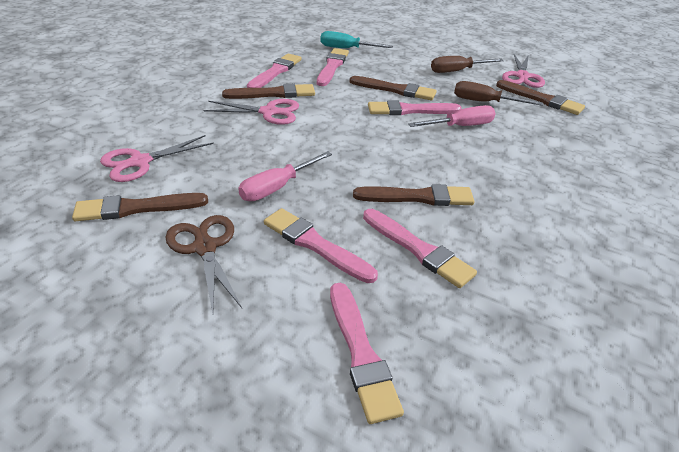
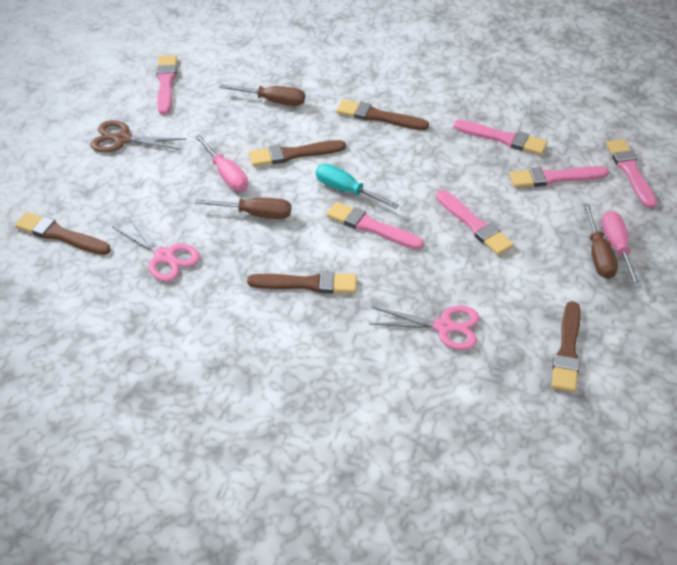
brown screwdriver: 2 -> 3
pink scissors: 3 -> 2

